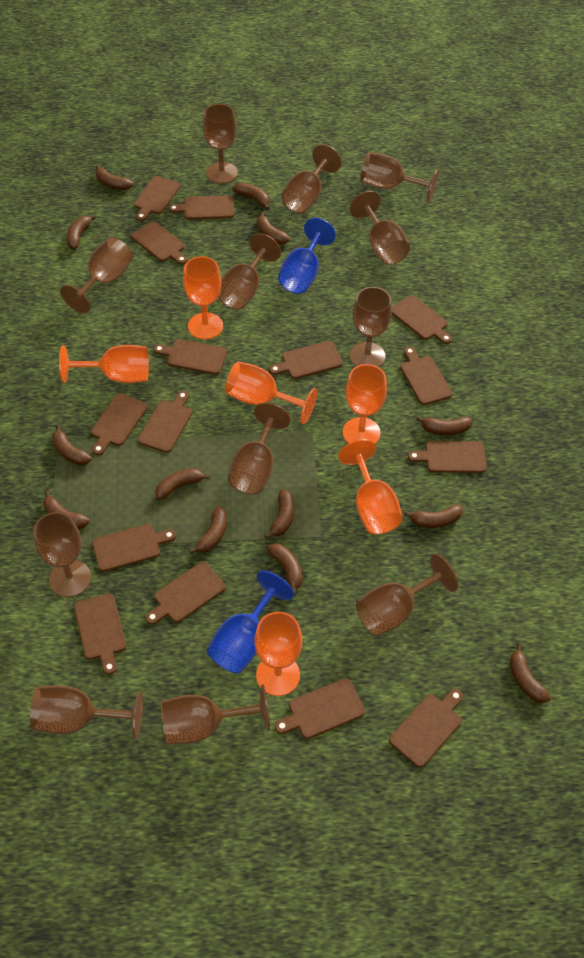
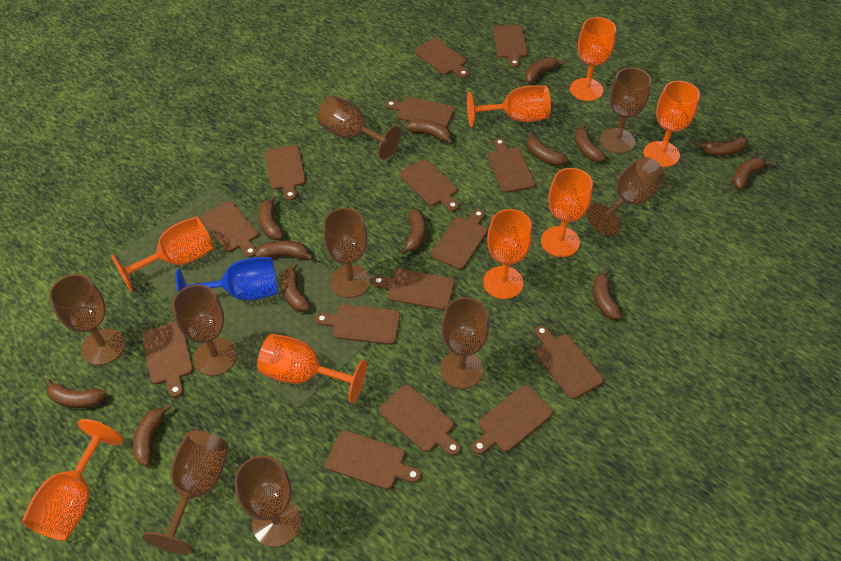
blue goblet: 2 -> 1
brown goblet: 12 -> 9
orange goblet: 6 -> 8

